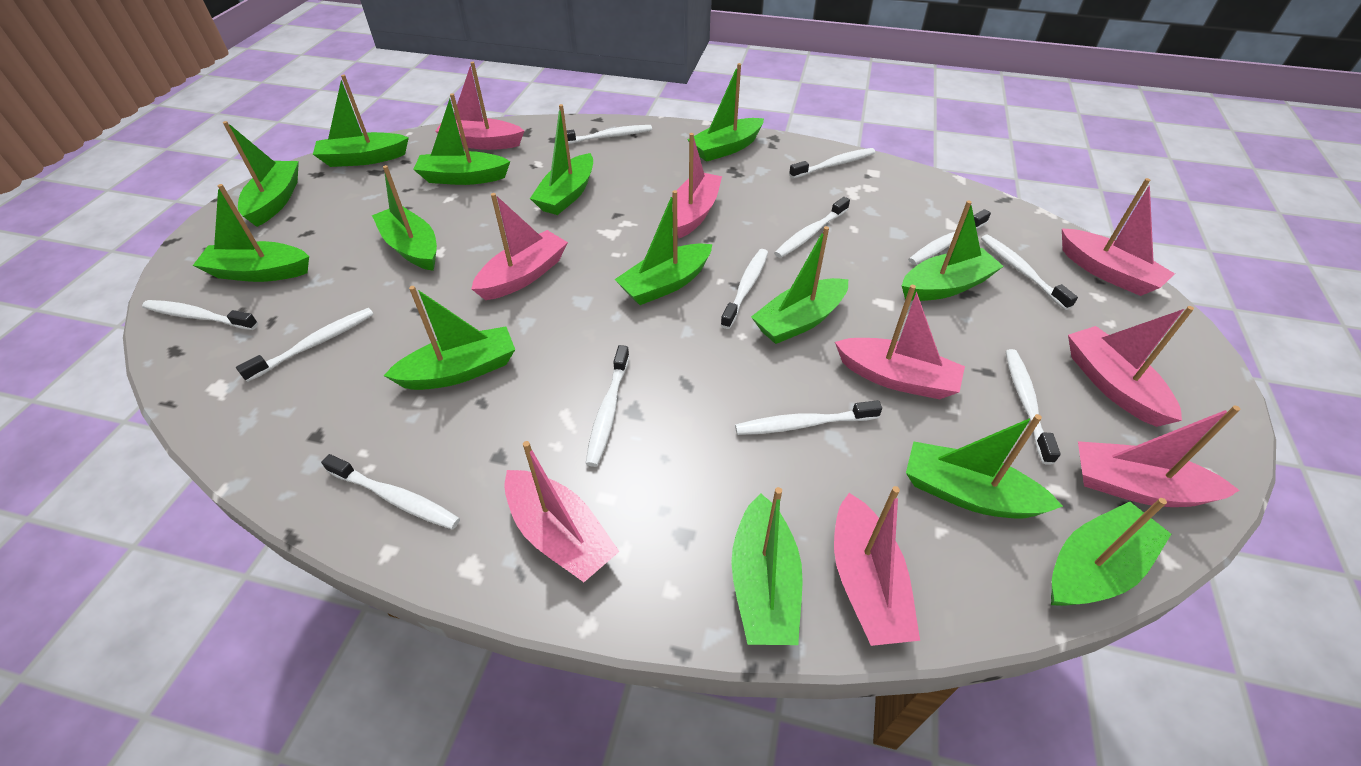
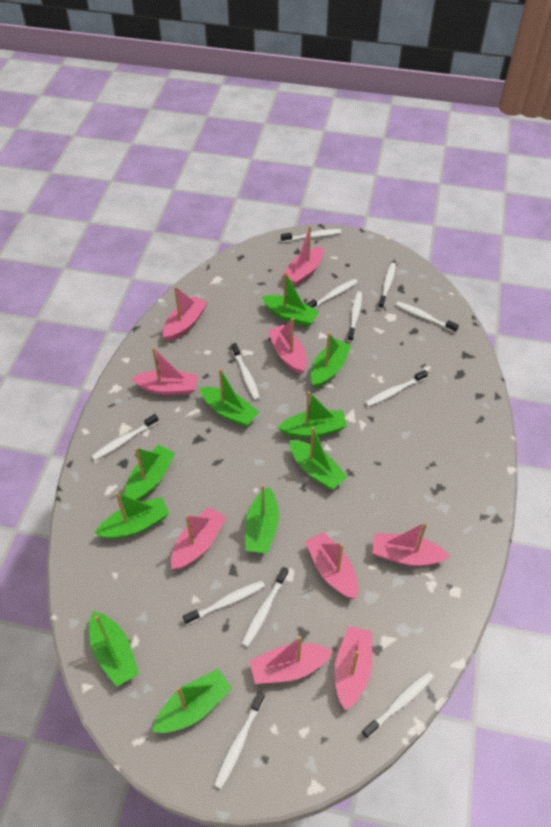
green boat: 14 -> 10

